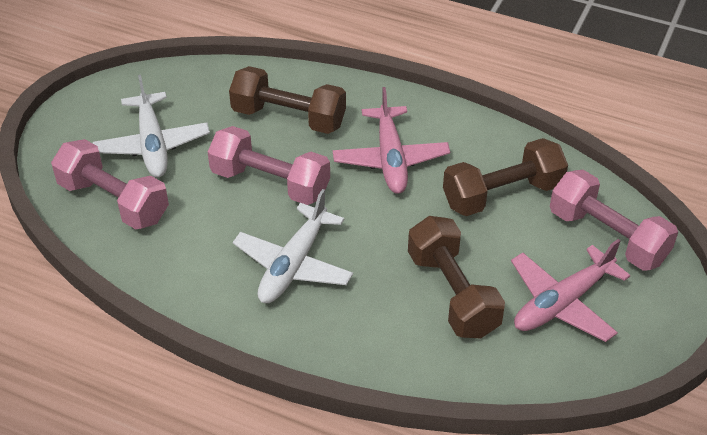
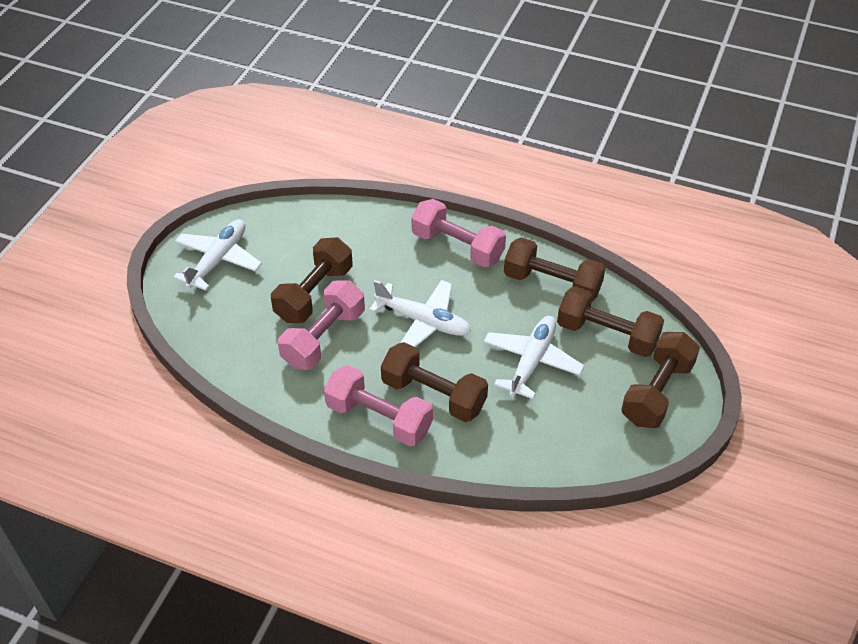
brown dumbbell: 3 -> 5
pink plane: 2 -> 0
white plane: 2 -> 3

